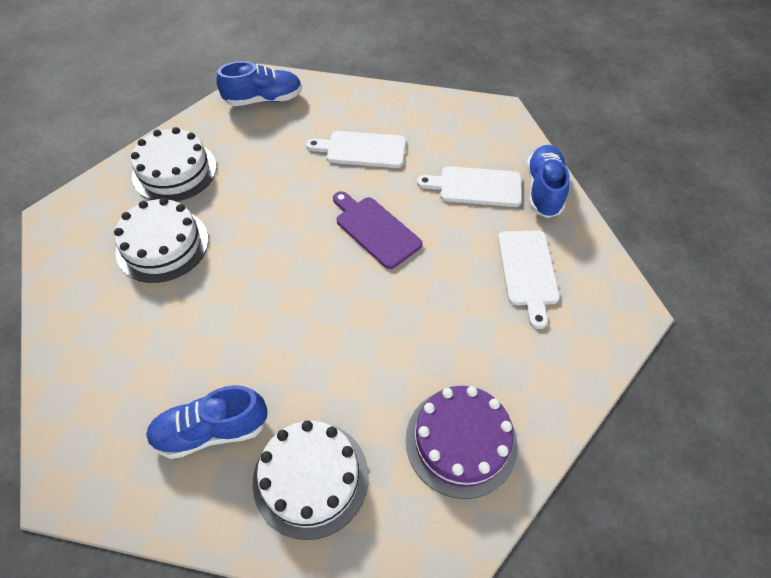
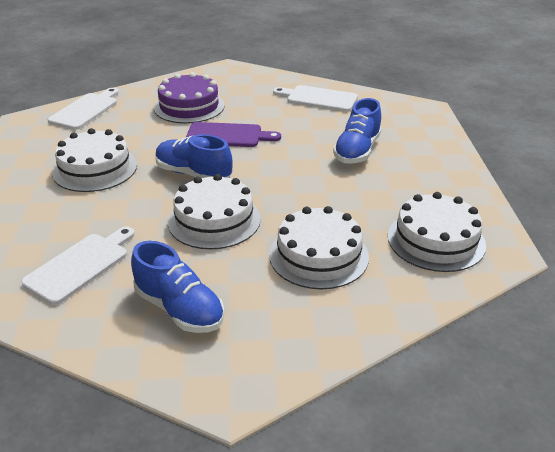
white cake: 3 -> 4

